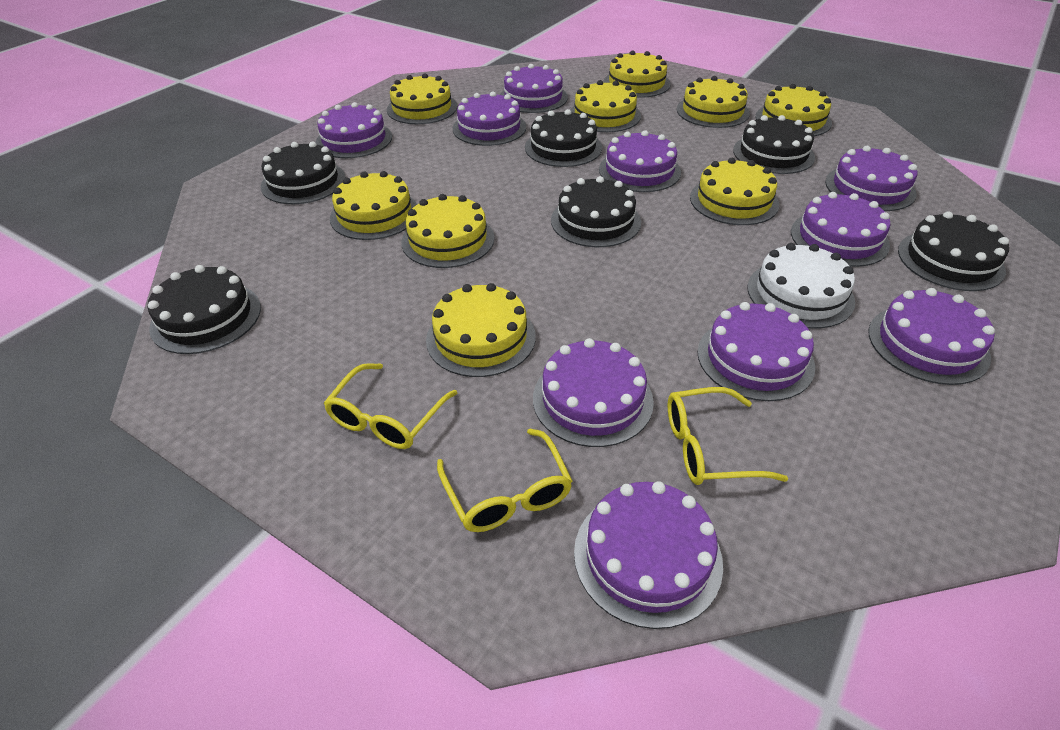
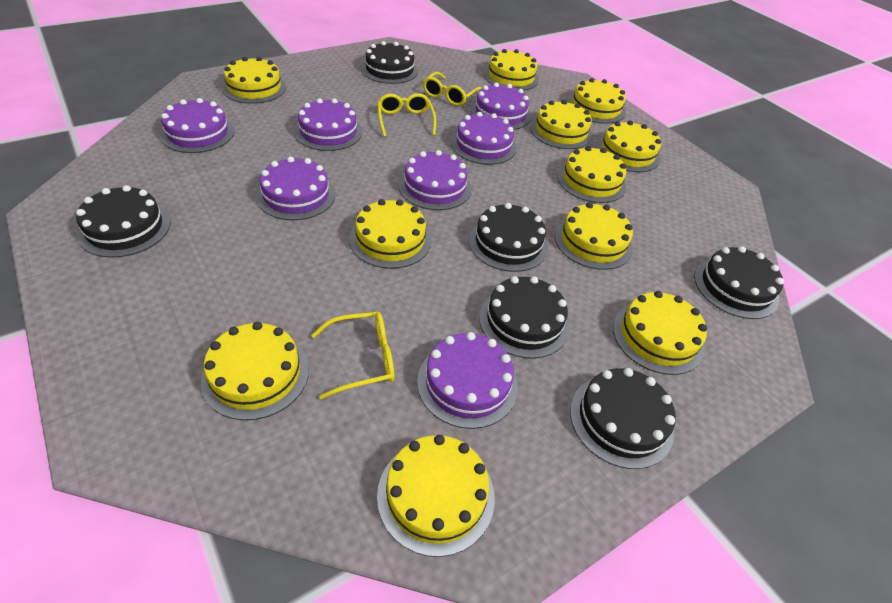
purple cake: 10 -> 7
white cake: 1 -> 0
yellow cake: 9 -> 11

